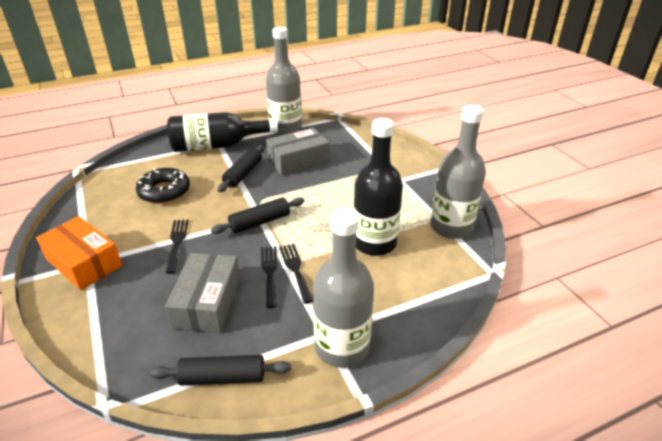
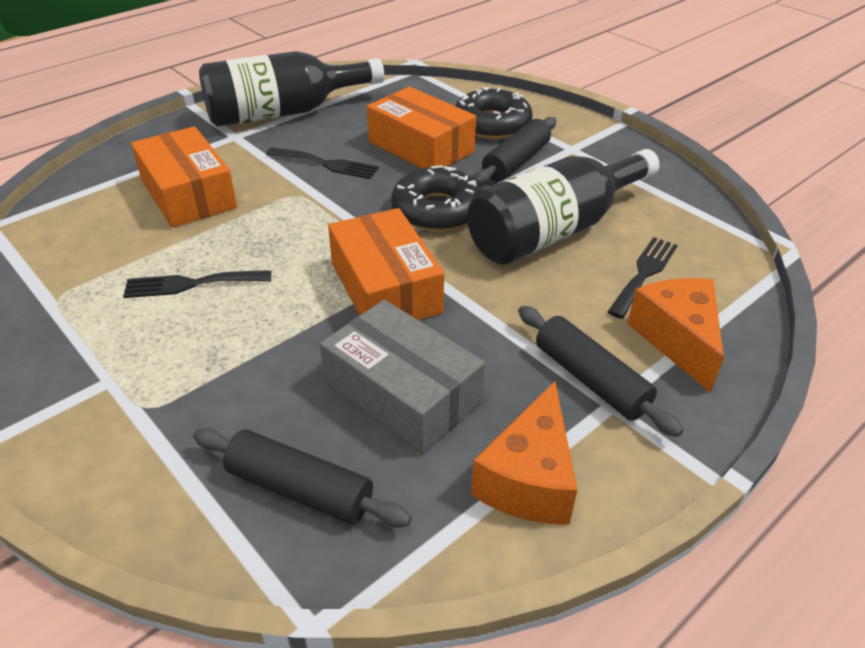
black donut: 1 -> 2
grey bottle: 3 -> 0
grey box: 2 -> 1
orange box: 1 -> 3
orange cheese: 0 -> 2

